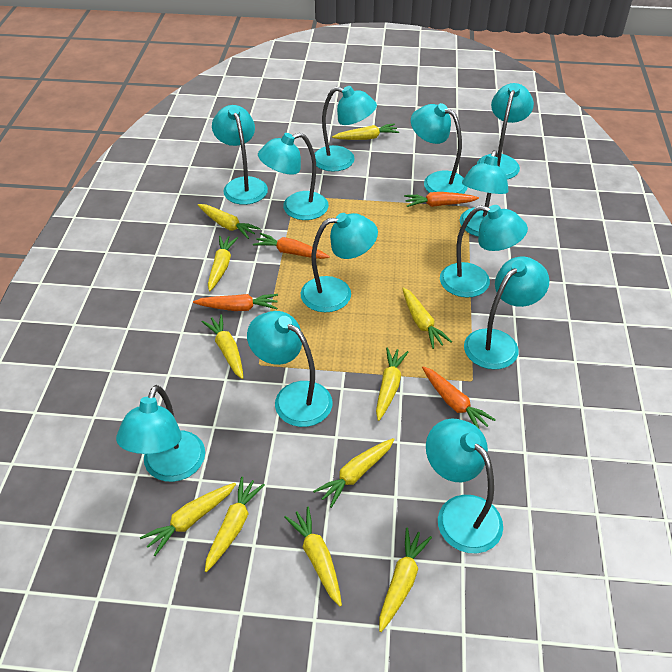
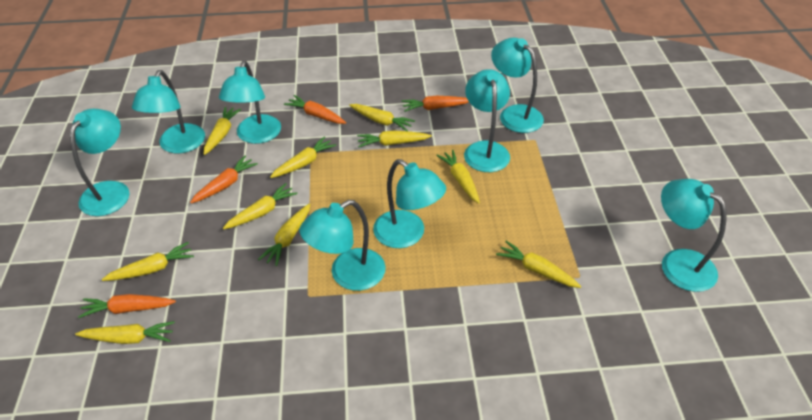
turquoise lamp: 12 -> 8
yellow carrot: 11 -> 10

